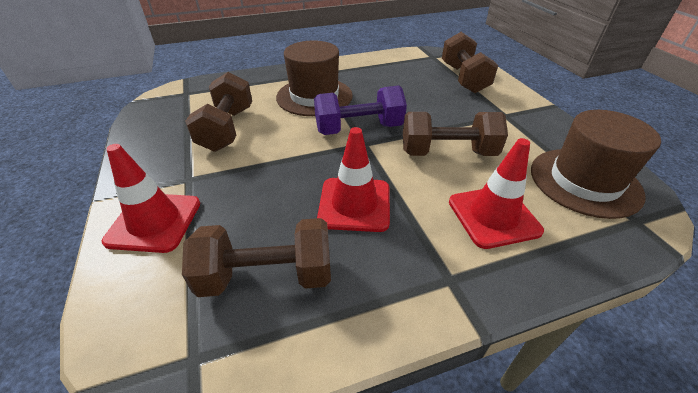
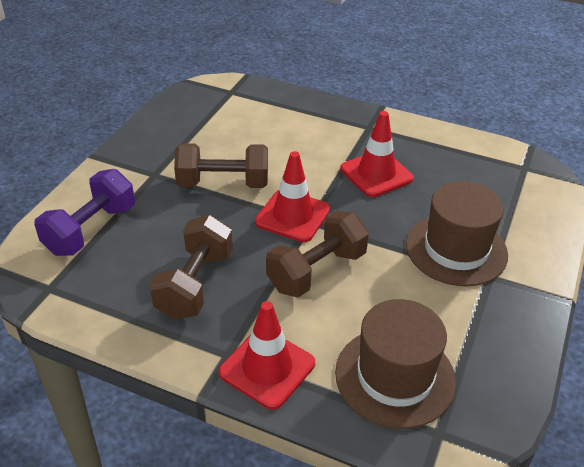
brown dumbbell: 4 -> 3

